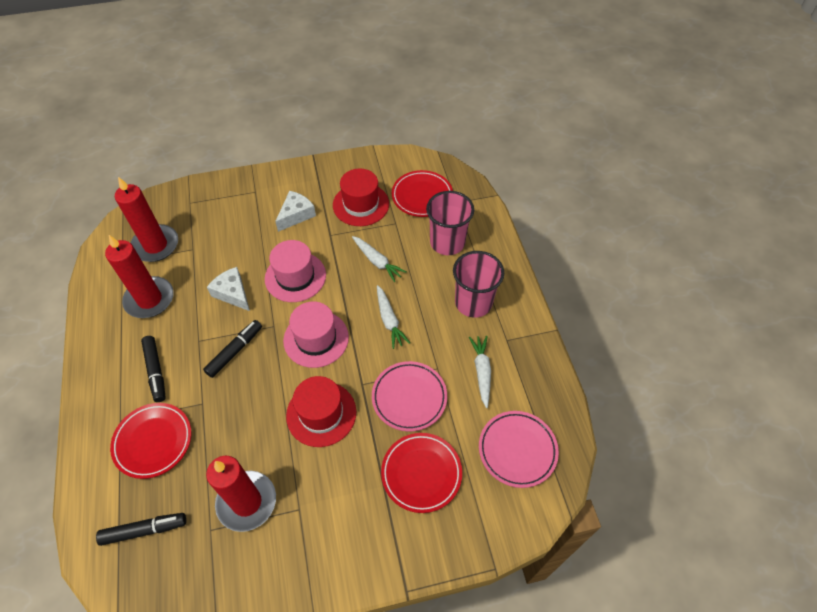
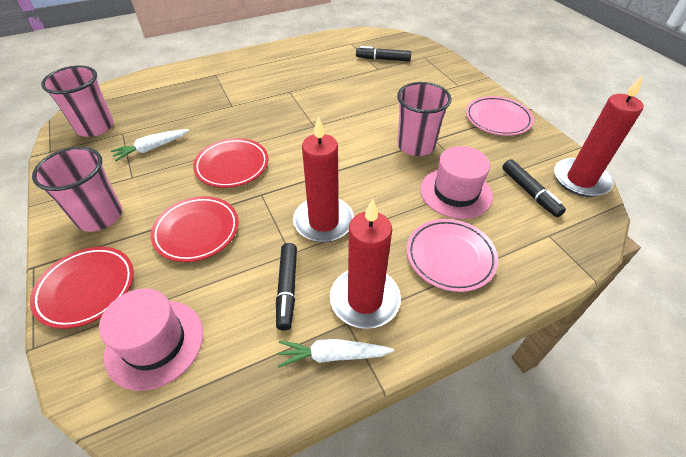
pink cup: 2 -> 3
red hat: 2 -> 0
white carrot: 3 -> 2
white cheese: 2 -> 0

